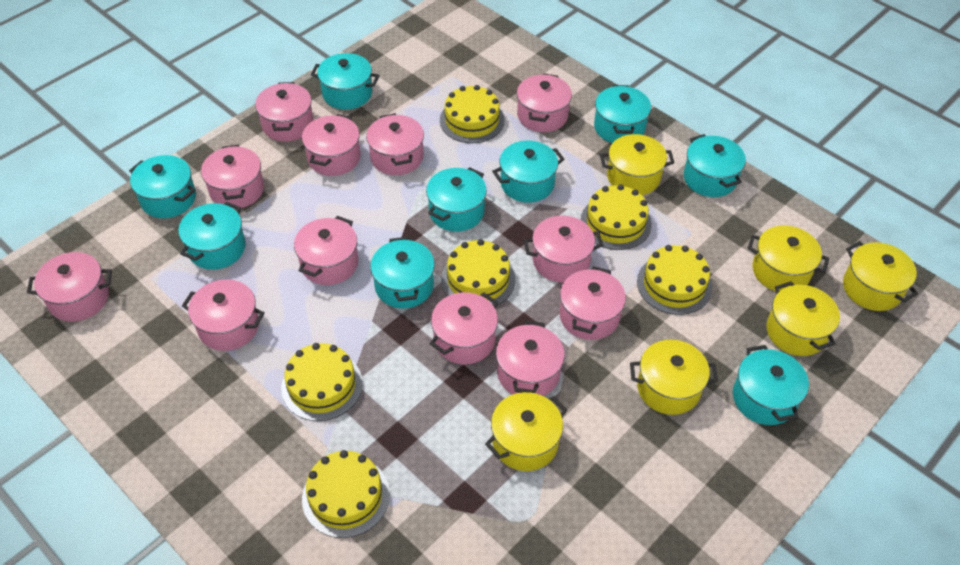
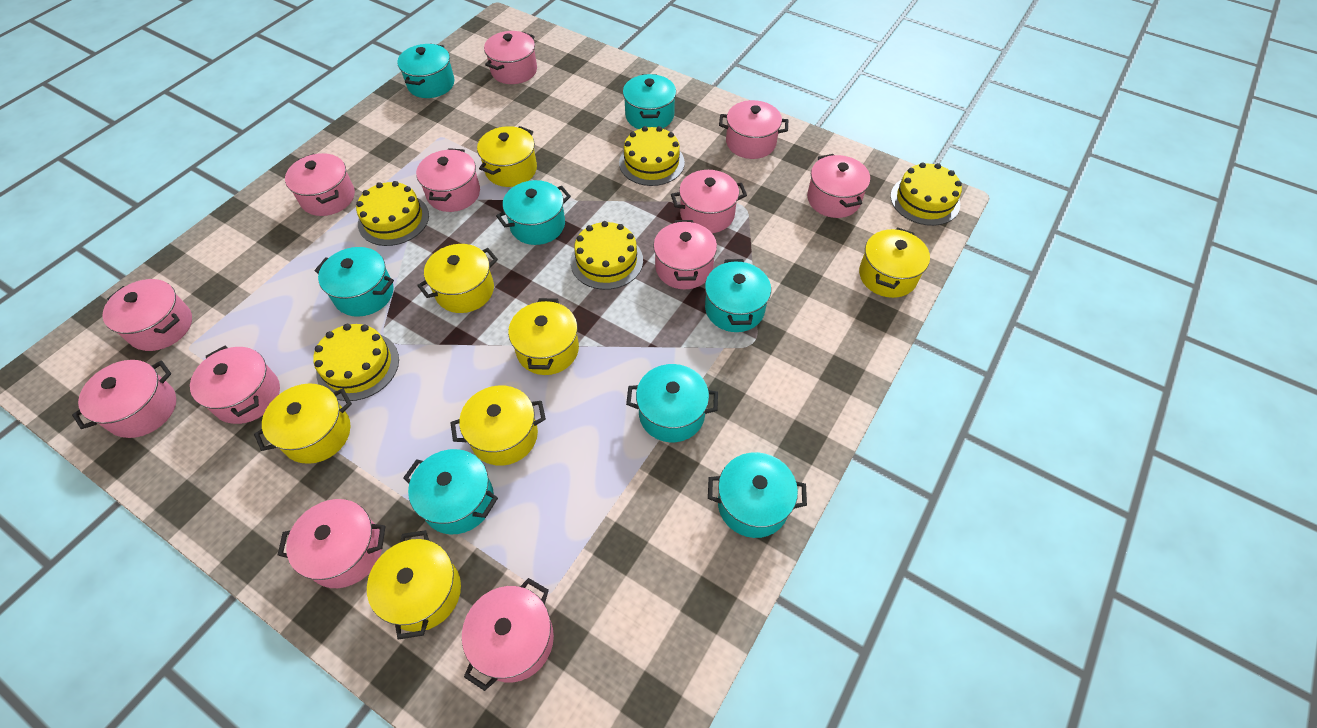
turquoise pot: 9 -> 8
yellow cake: 6 -> 5
yellow pot: 6 -> 7

